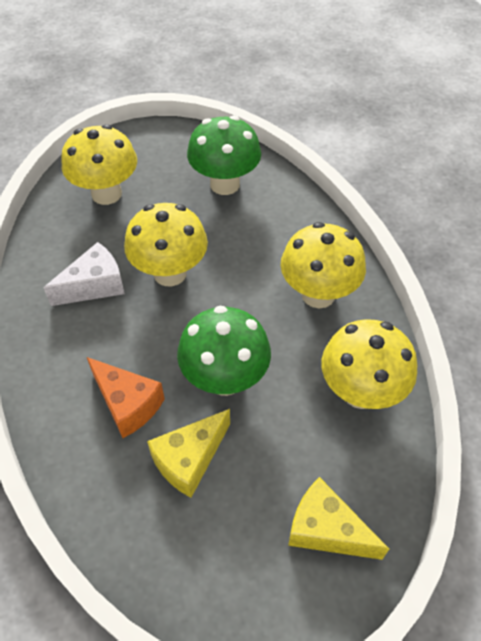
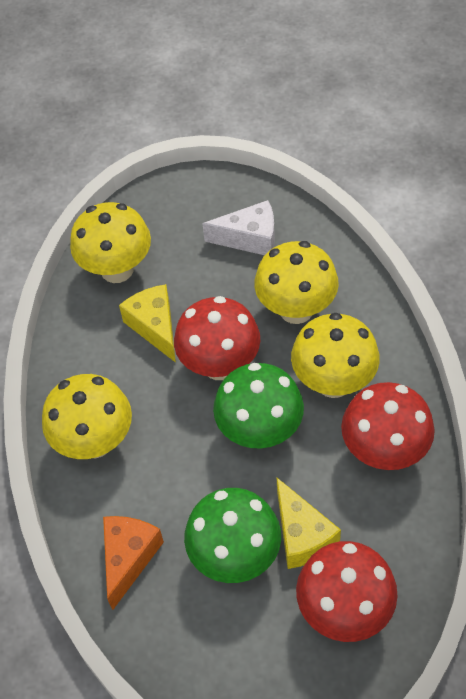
red mushroom: 0 -> 3

